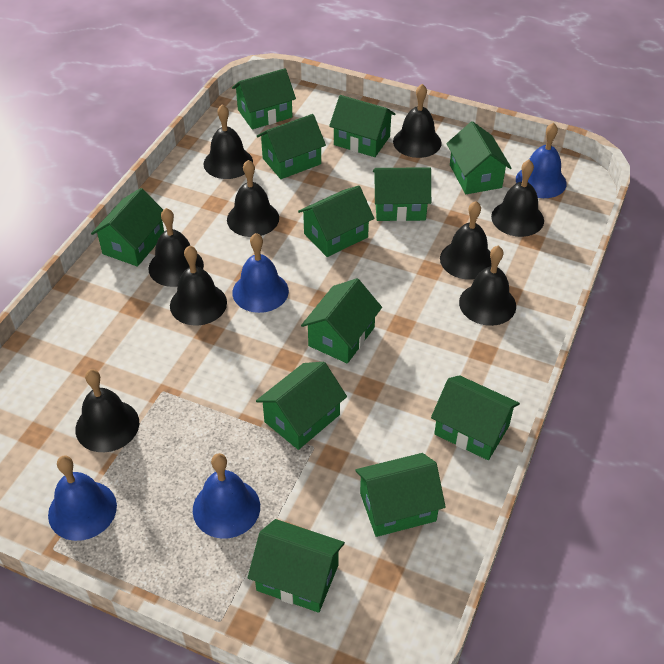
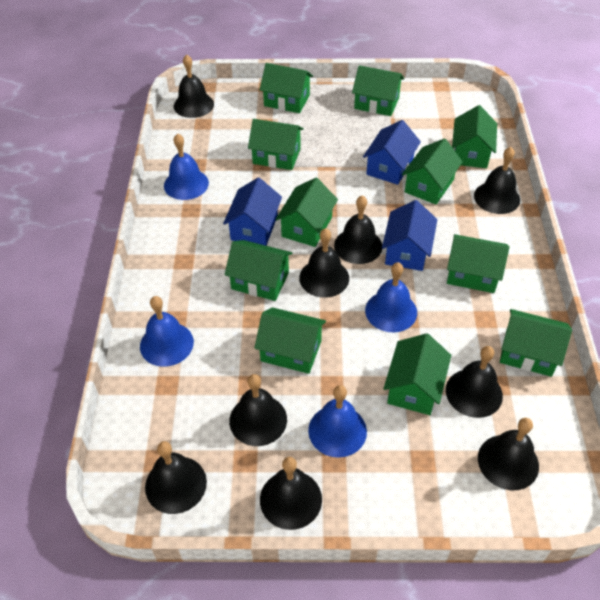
blue house: 0 -> 3
green house: 12 -> 11

